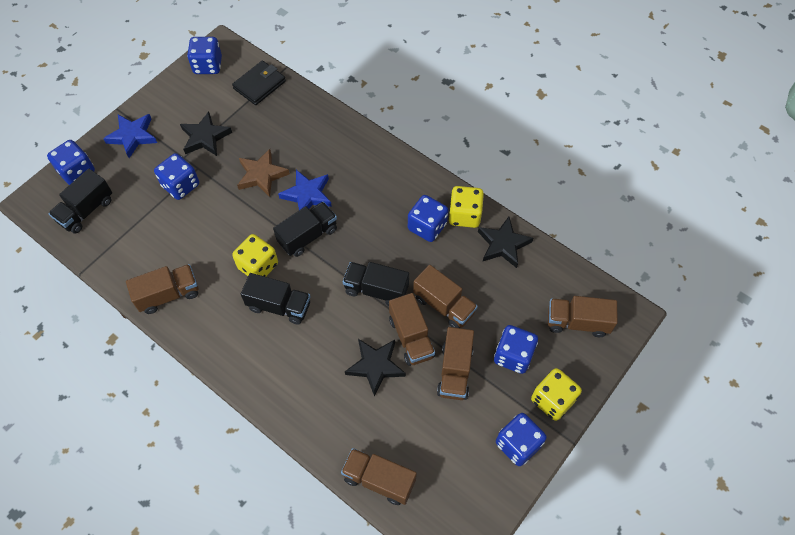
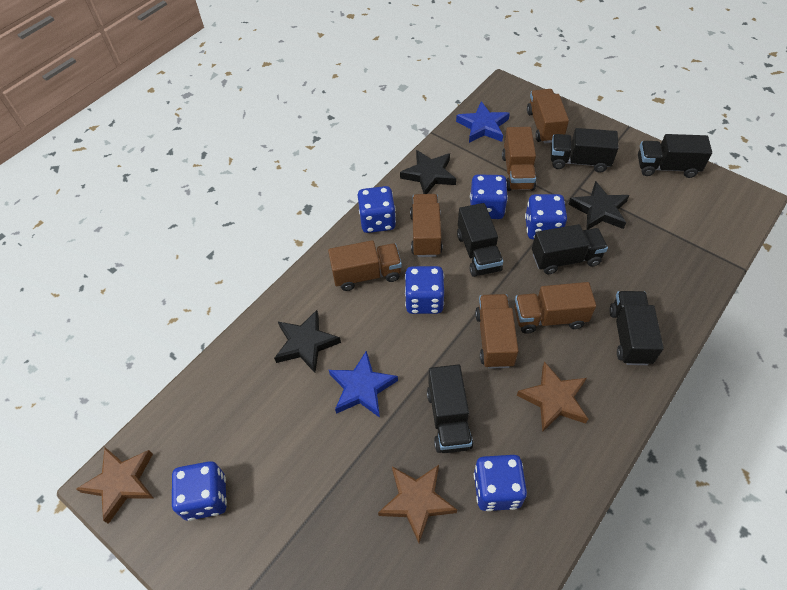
black truck: 4 -> 6
black wallet: 1 -> 0
brown star: 1 -> 3
yellow dice: 3 -> 0

